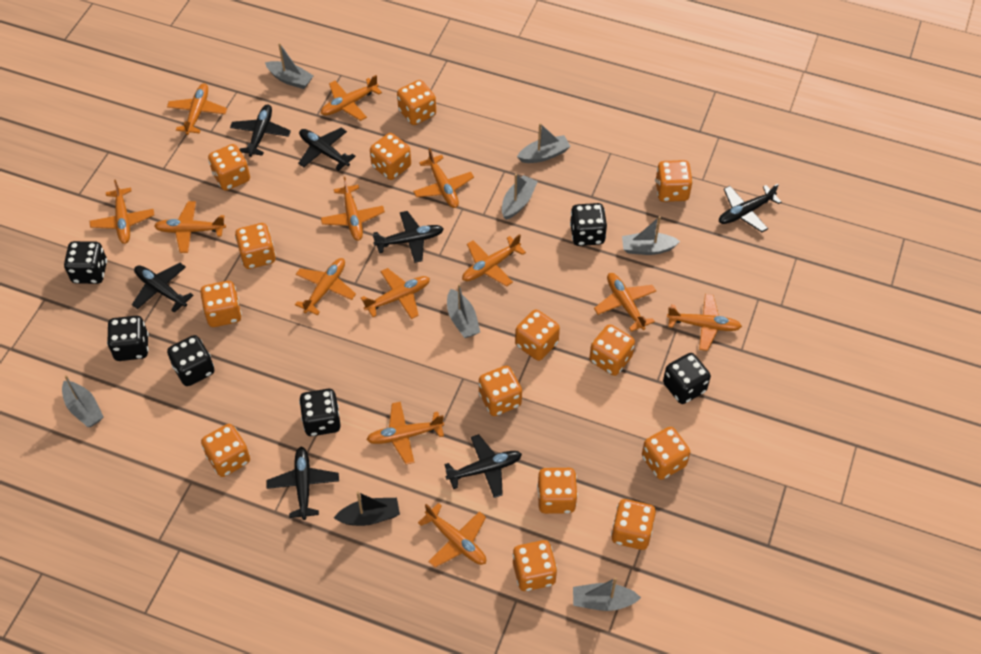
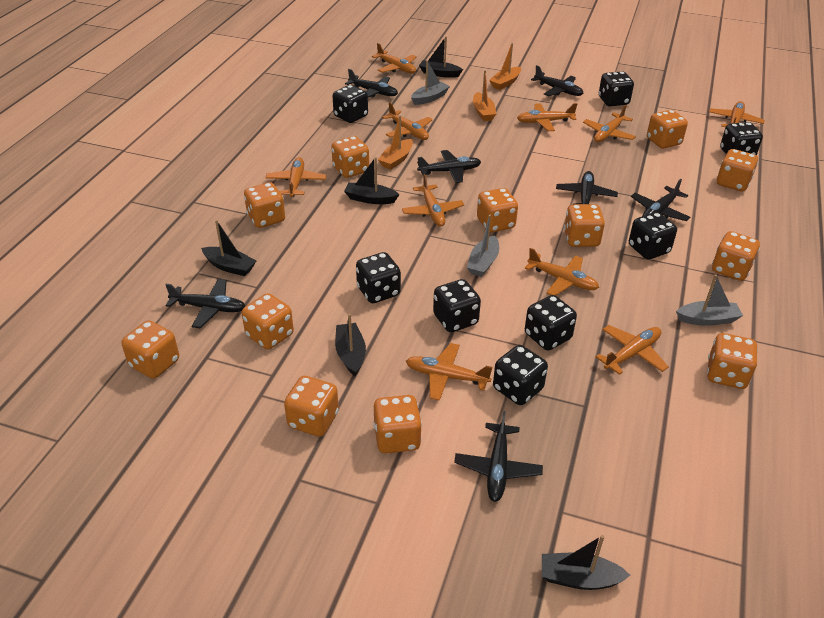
black boat: 1 -> 5
black dice: 6 -> 8
grey boat: 7 -> 3
orange boat: 0 -> 3
orange dice: 14 -> 12
orange plane: 13 -> 10

